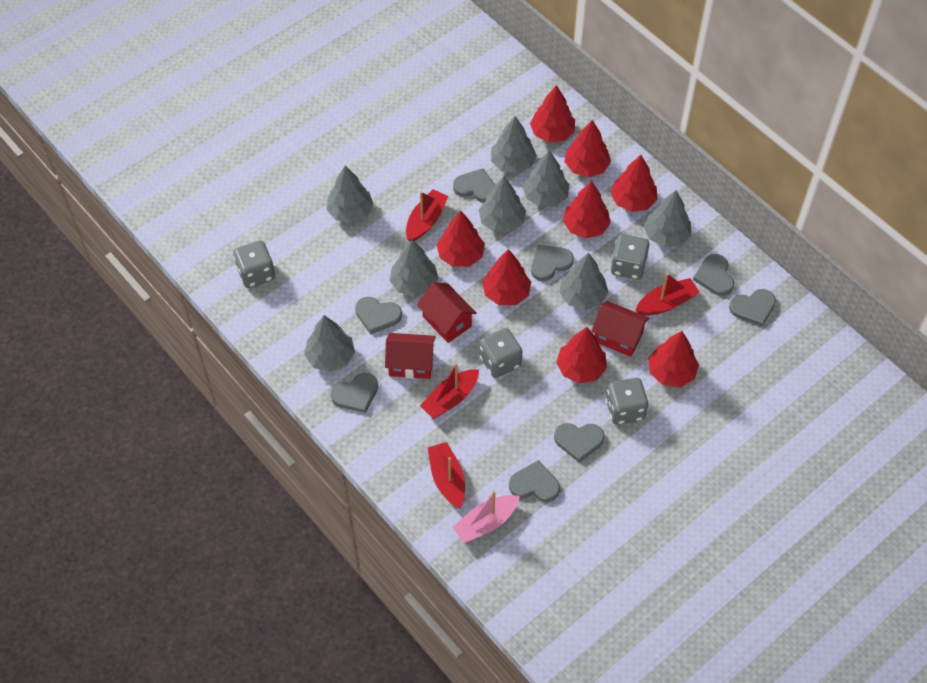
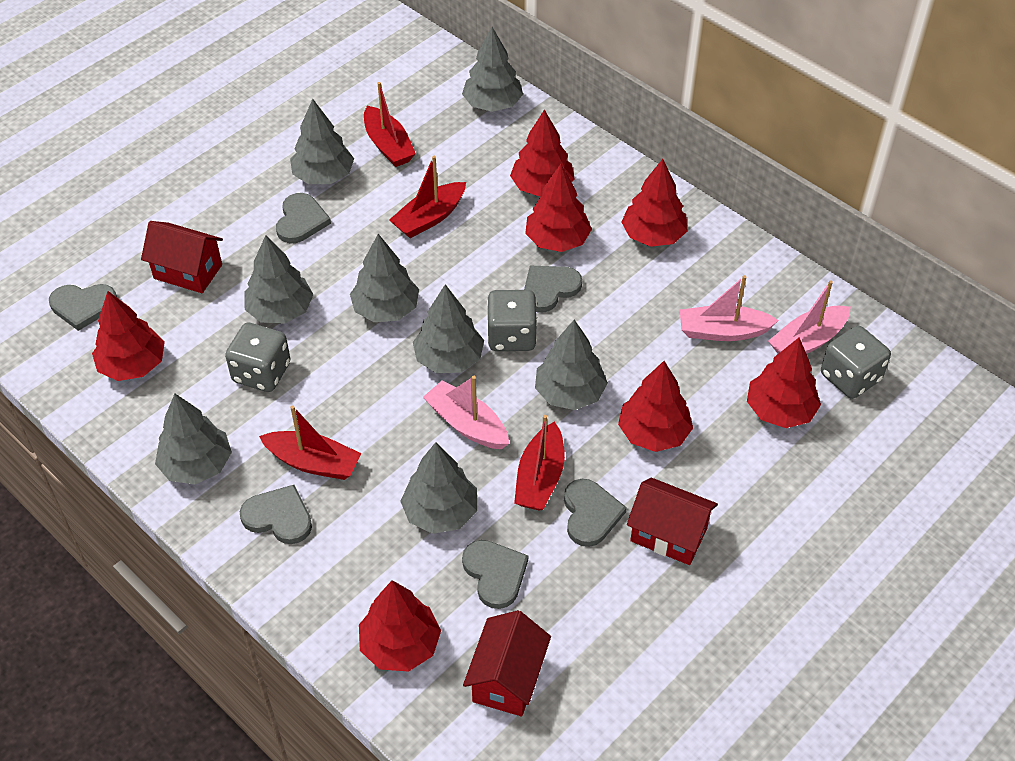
grey dice: 4 -> 3
grey heart: 8 -> 6
pink boat: 1 -> 3
red tree: 8 -> 7

